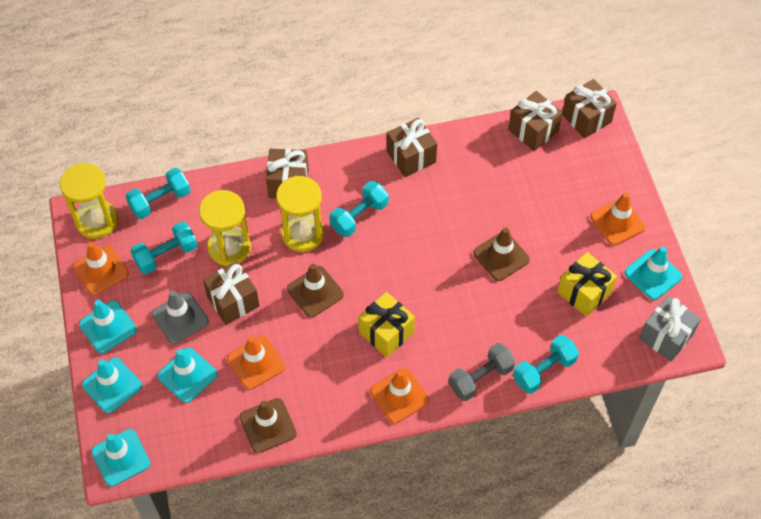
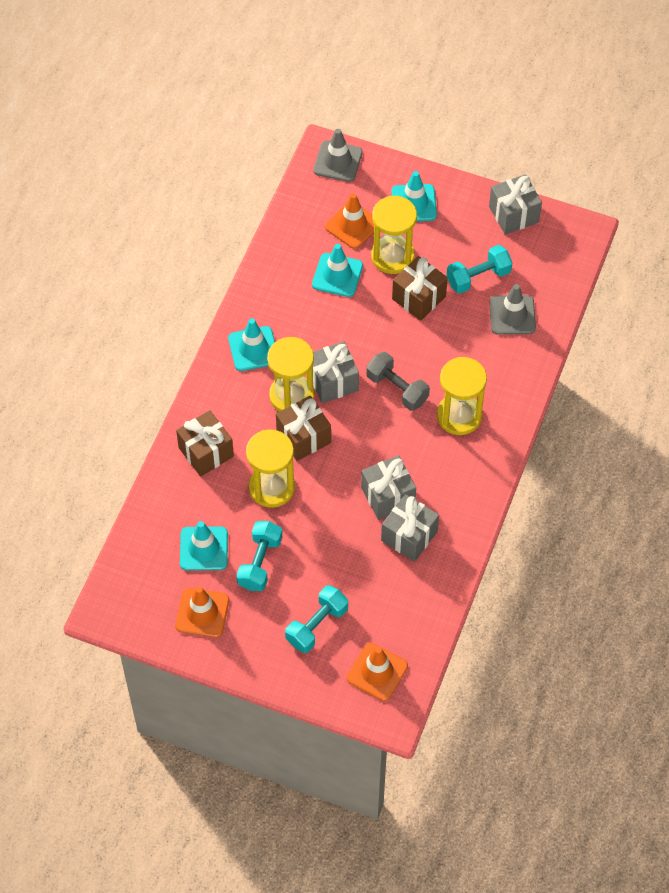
brown gift: 5 -> 3
brown traffic cone: 3 -> 0
grey gift: 1 -> 4
grey traffic cone: 1 -> 2
orange traffic cone: 4 -> 3
turquoise dumbbell: 4 -> 3
turquoise traffic cone: 5 -> 4
yellow gift: 2 -> 0
yellow hourglass: 3 -> 4

